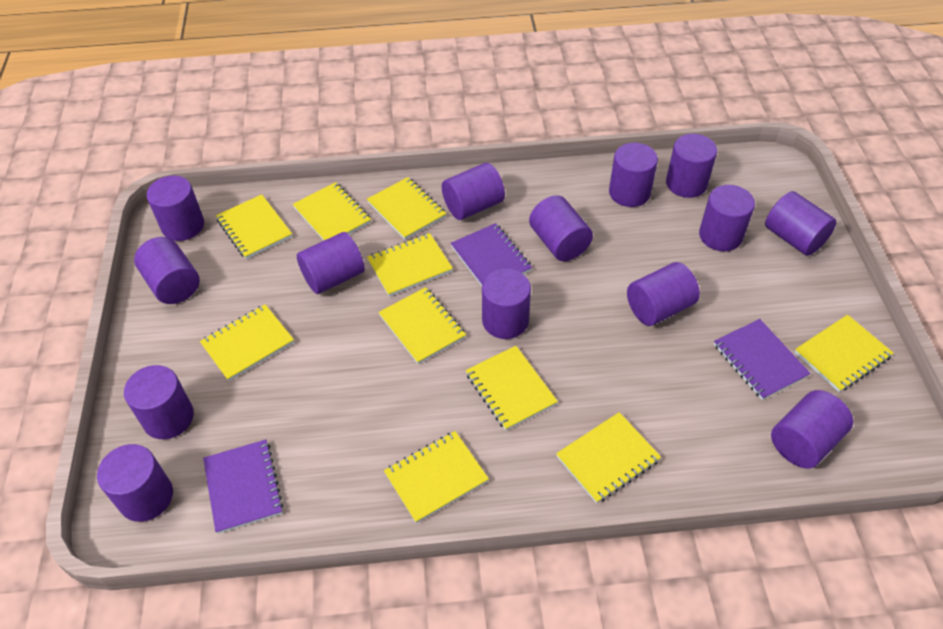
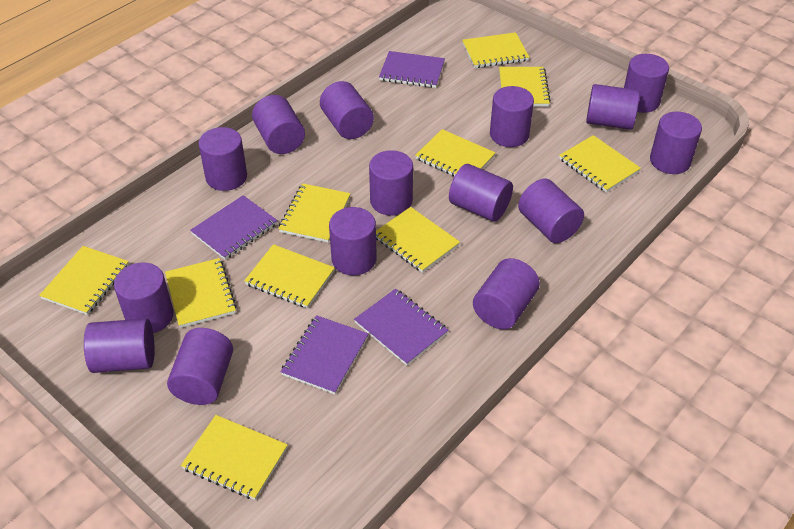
purple cylinder: 14 -> 15
purple notebook: 3 -> 4

